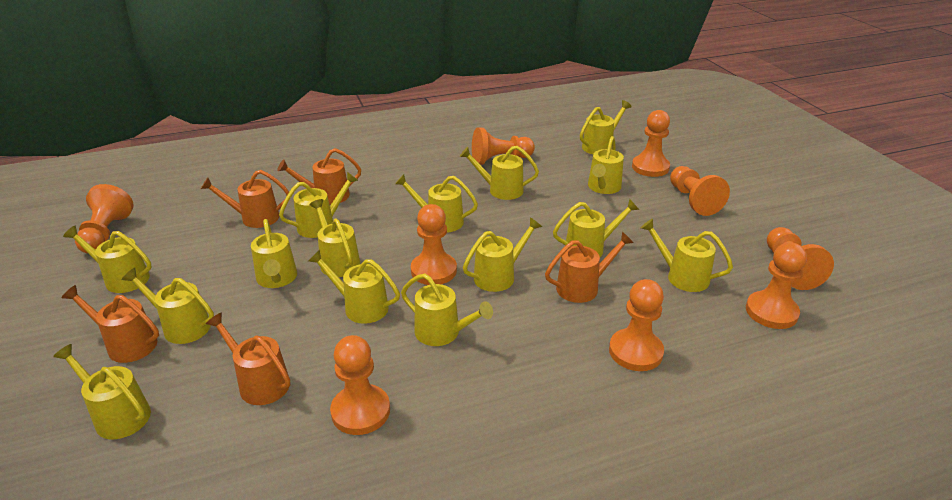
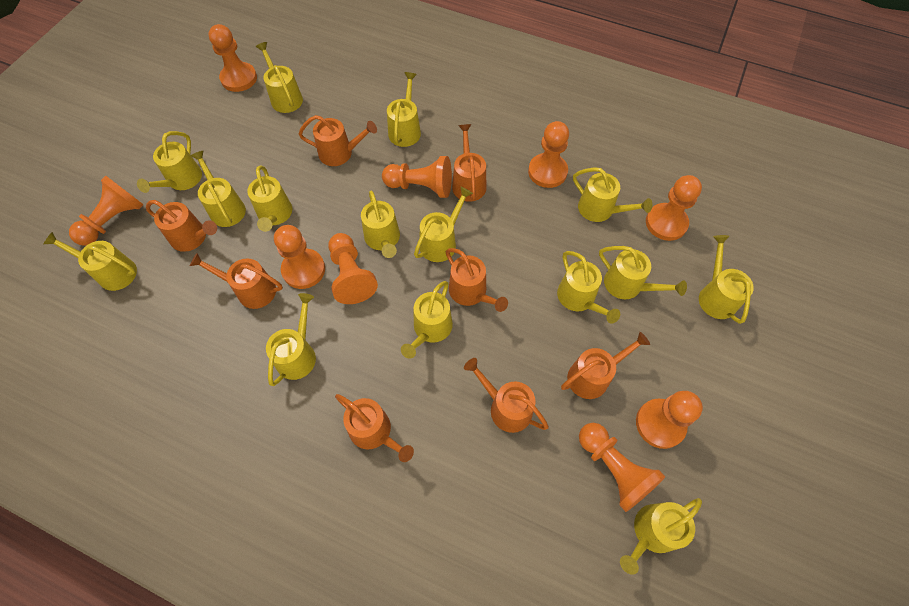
orange watering can: 5 -> 8

